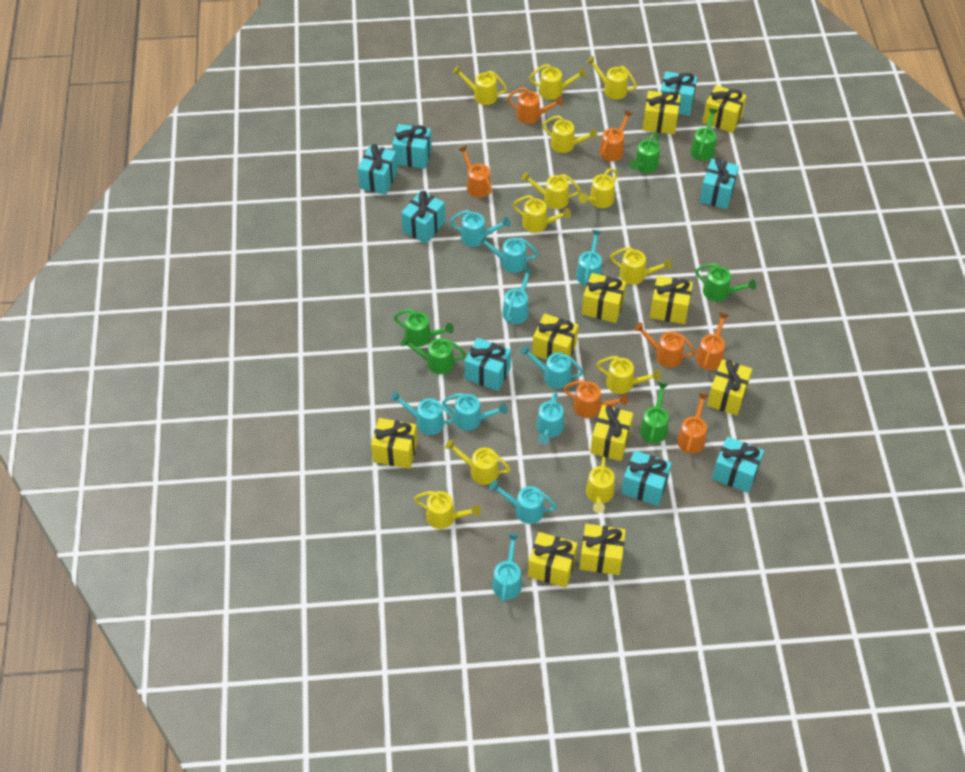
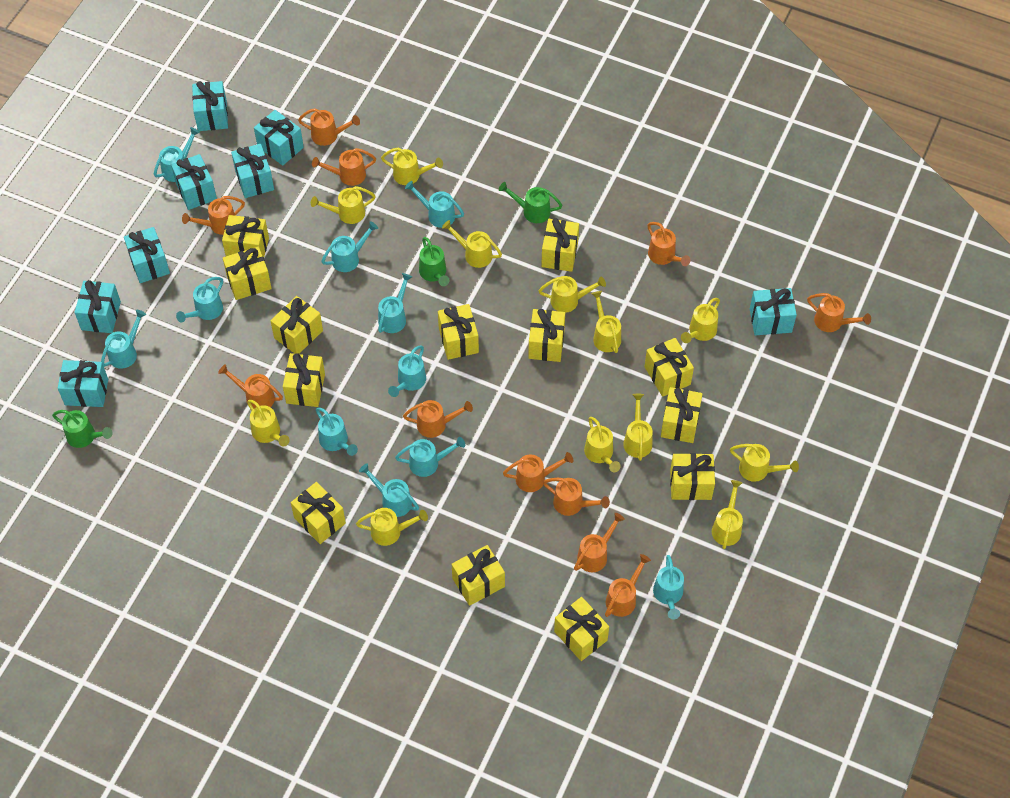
green watering can: 6 -> 3
orange watering can: 7 -> 11
turquoise watering can: 10 -> 11
yellow gift: 10 -> 13

